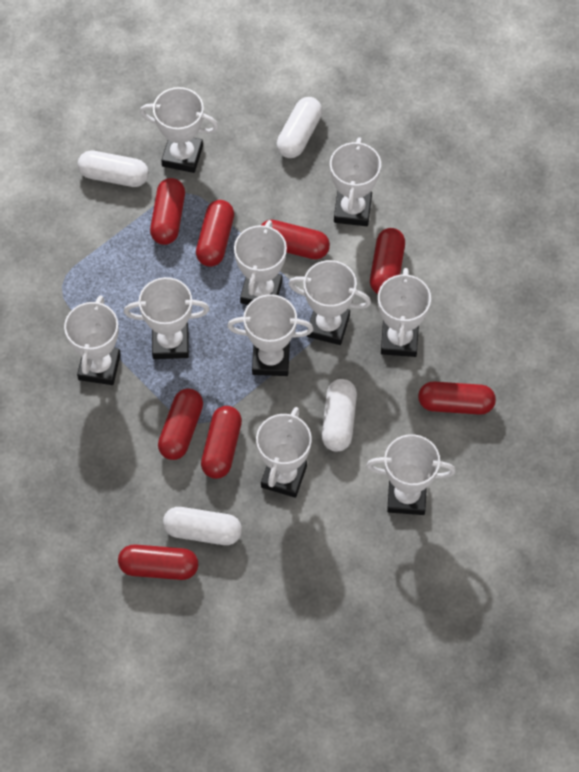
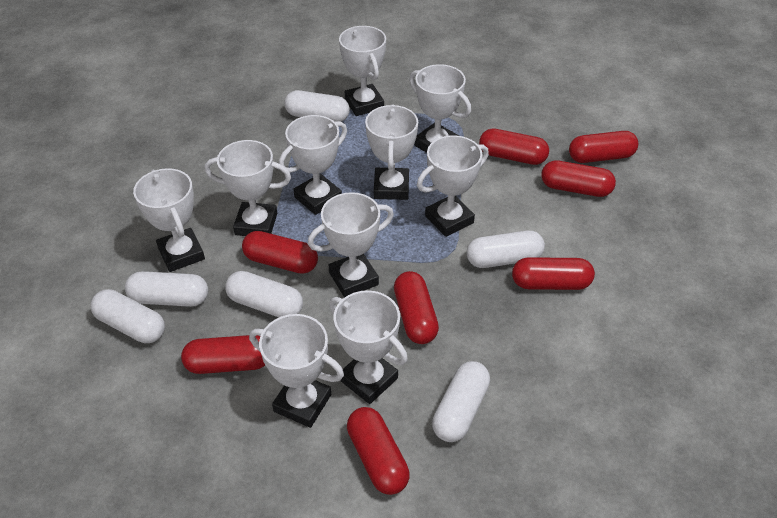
white capsule: 4 -> 6

